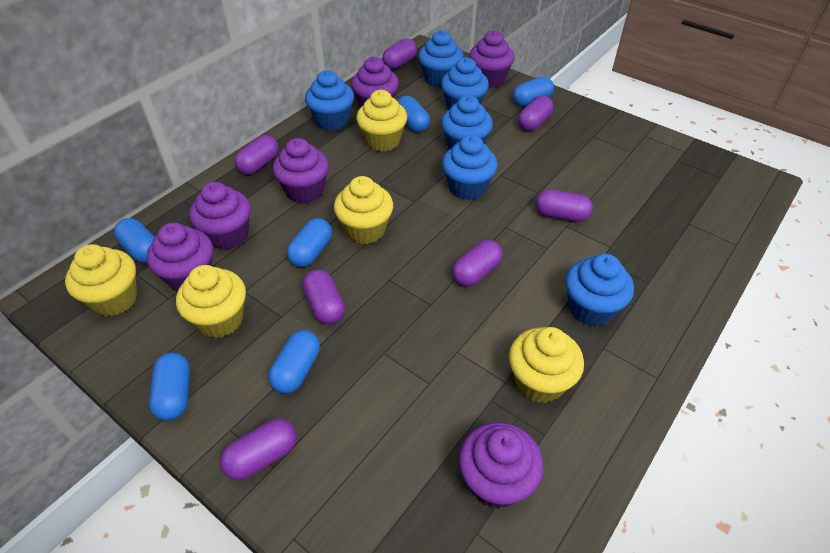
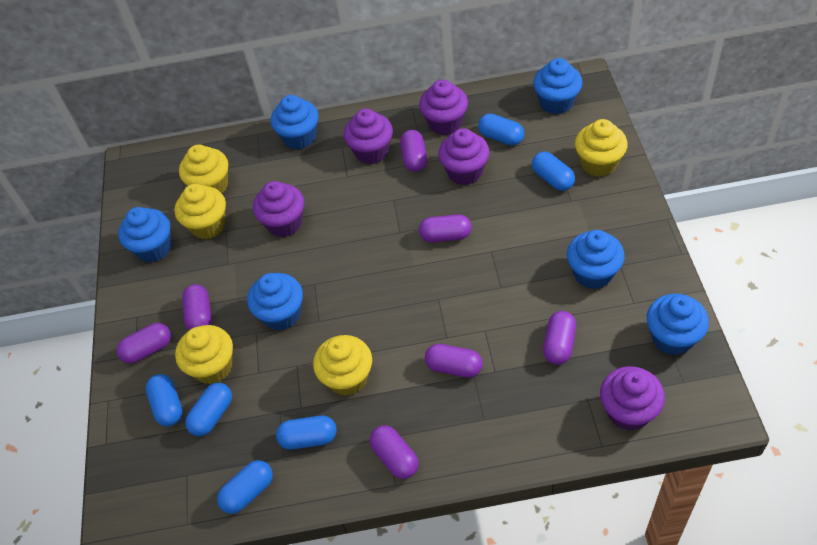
purple cupcake: 6 -> 5

